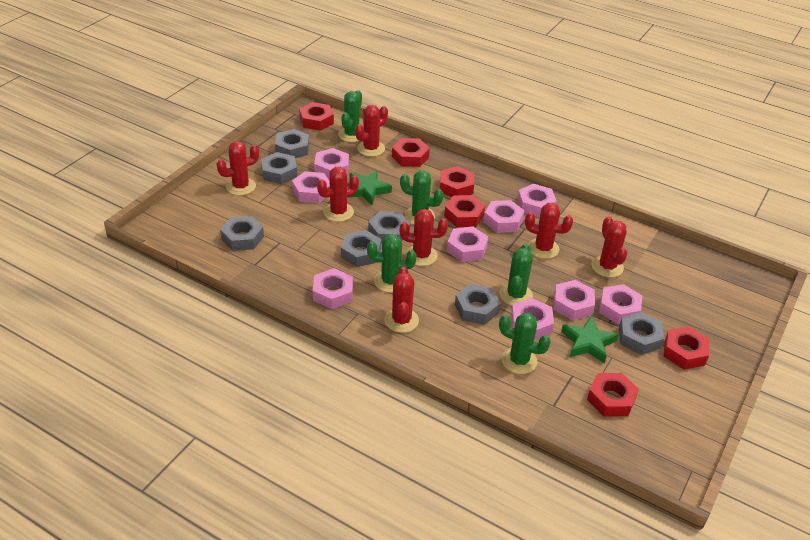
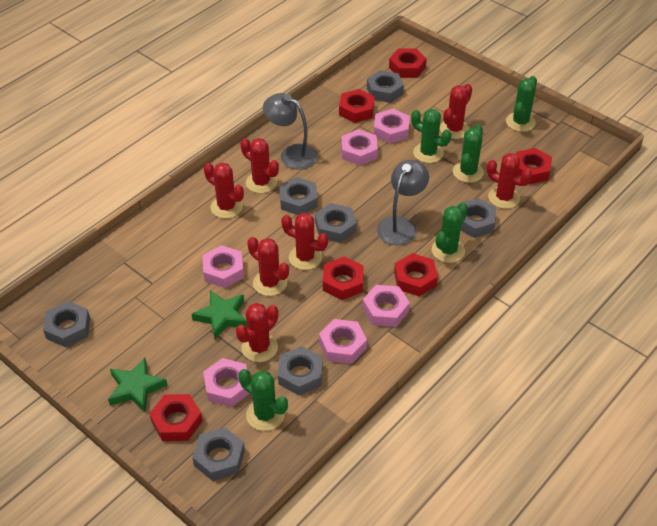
grey lamp: 0 -> 2
pink nut: 9 -> 6

